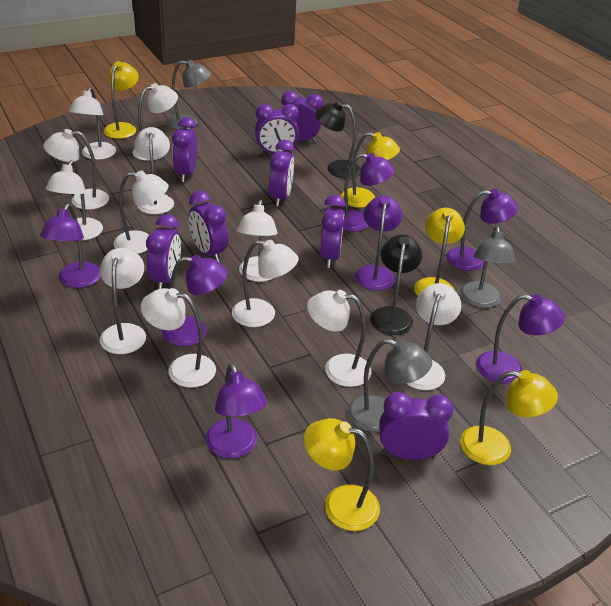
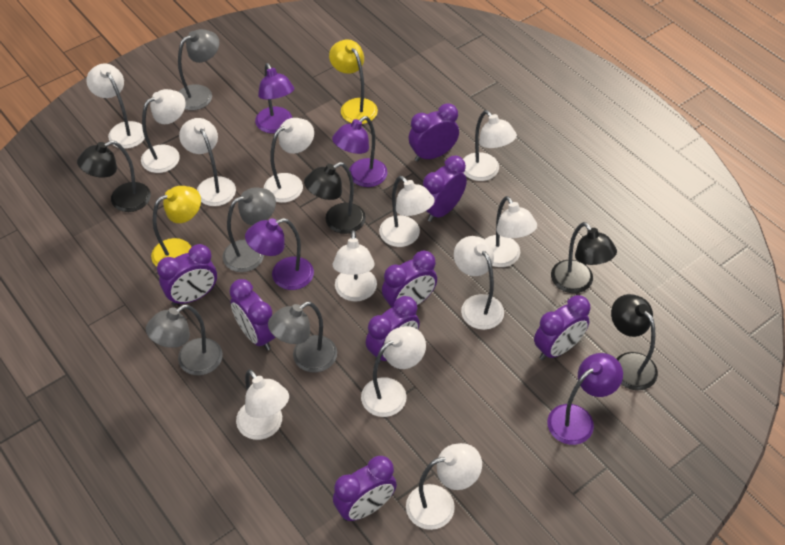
black lamp: 2 -> 4
grey lamp: 3 -> 4
purple lamp: 7 -> 4
yellow lamp: 5 -> 2

